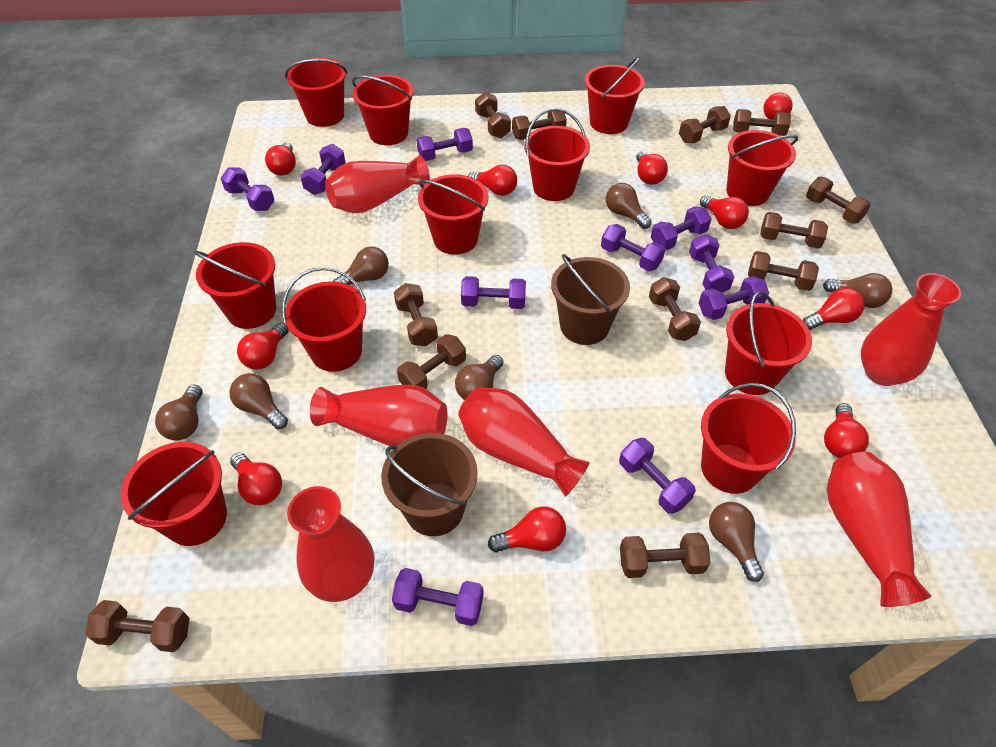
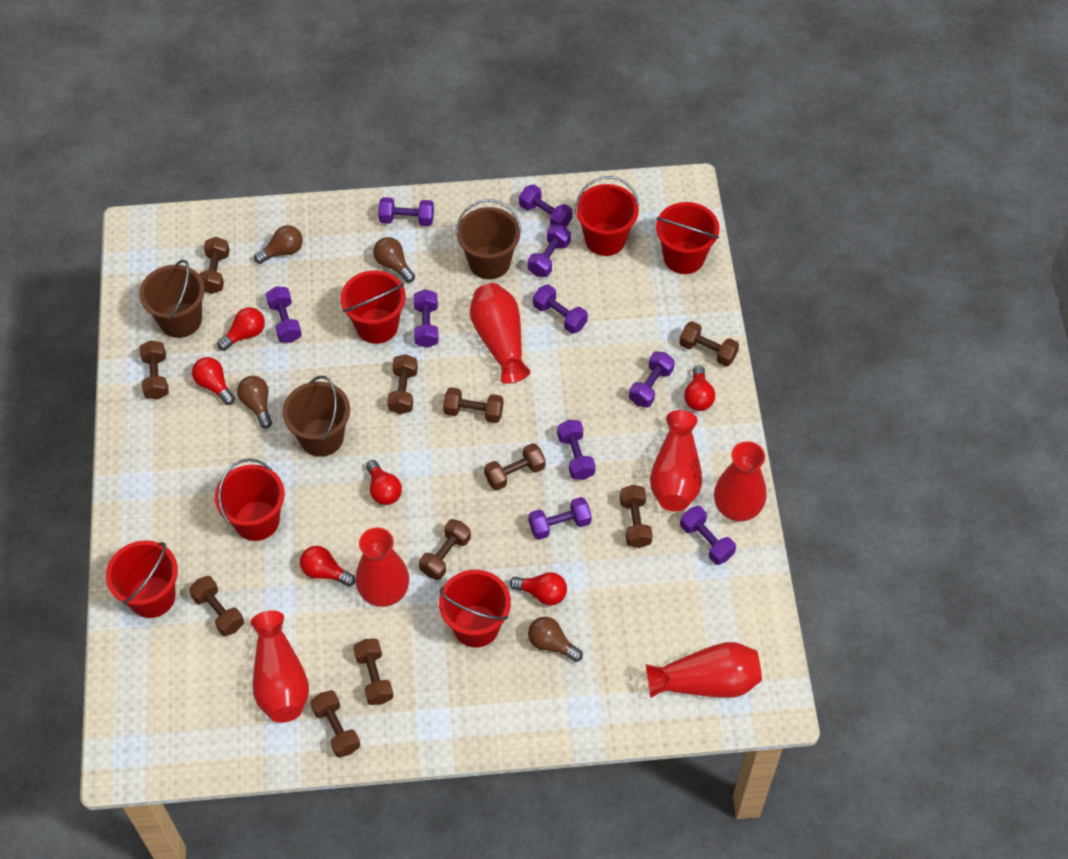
brown bucket: 2 -> 3
brown dumbbell: 12 -> 11
brown light bulb: 7 -> 4
red bucket: 11 -> 6
red light bulb: 10 -> 6

